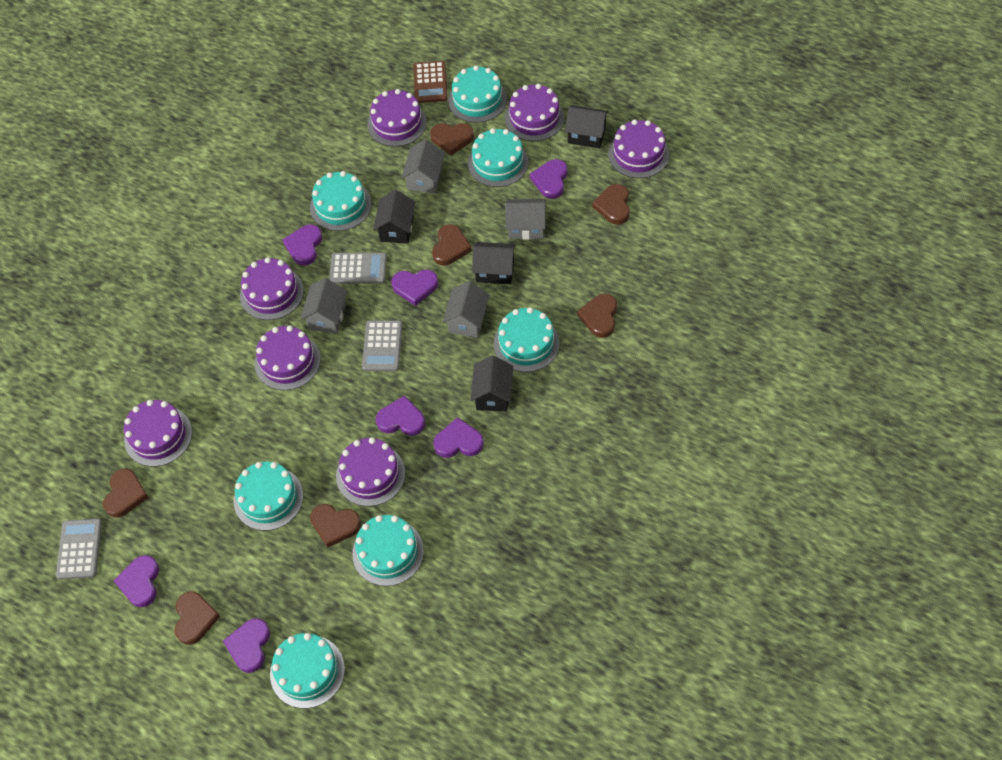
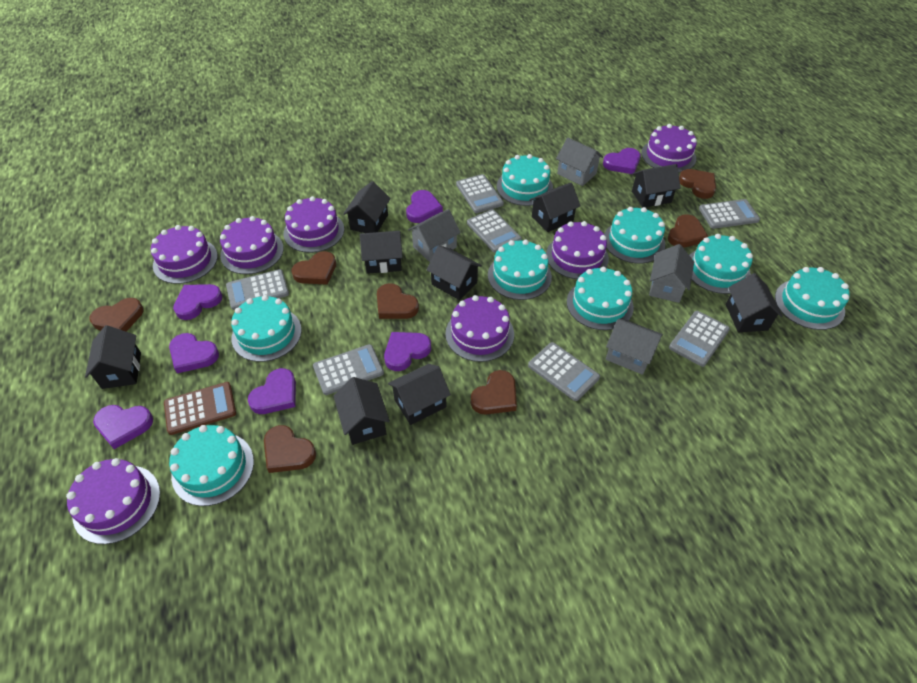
black house: 4 -> 9
grey calculator: 3 -> 7
turquoise cake: 7 -> 8

